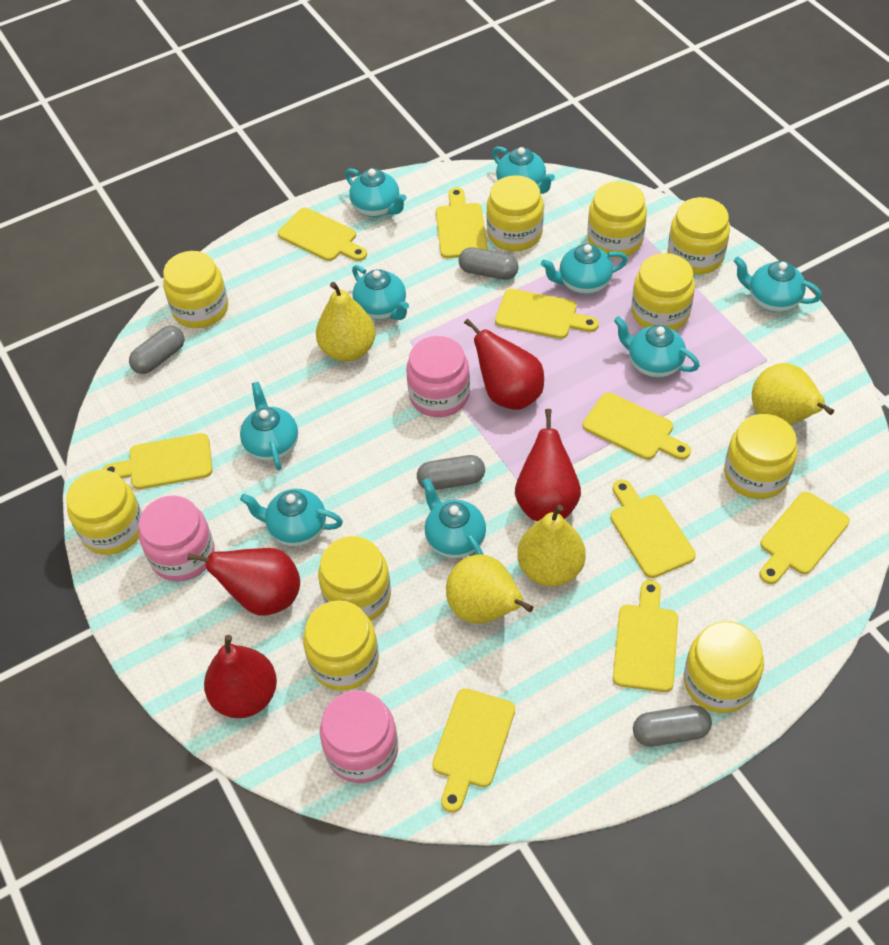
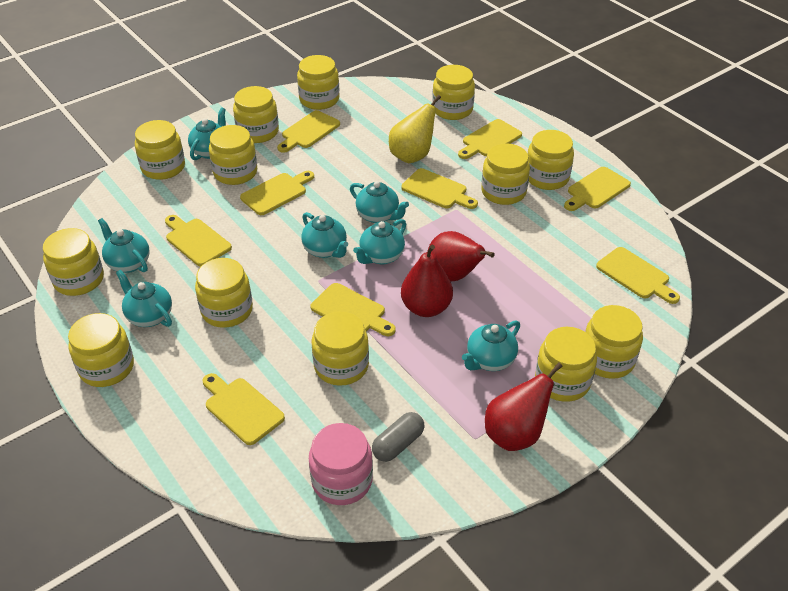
grey capsule: 4 -> 1
pink jar: 3 -> 1
red pear: 4 -> 3
turquoise teapot: 9 -> 7
yellow jar: 10 -> 13
yellow pear: 4 -> 1

